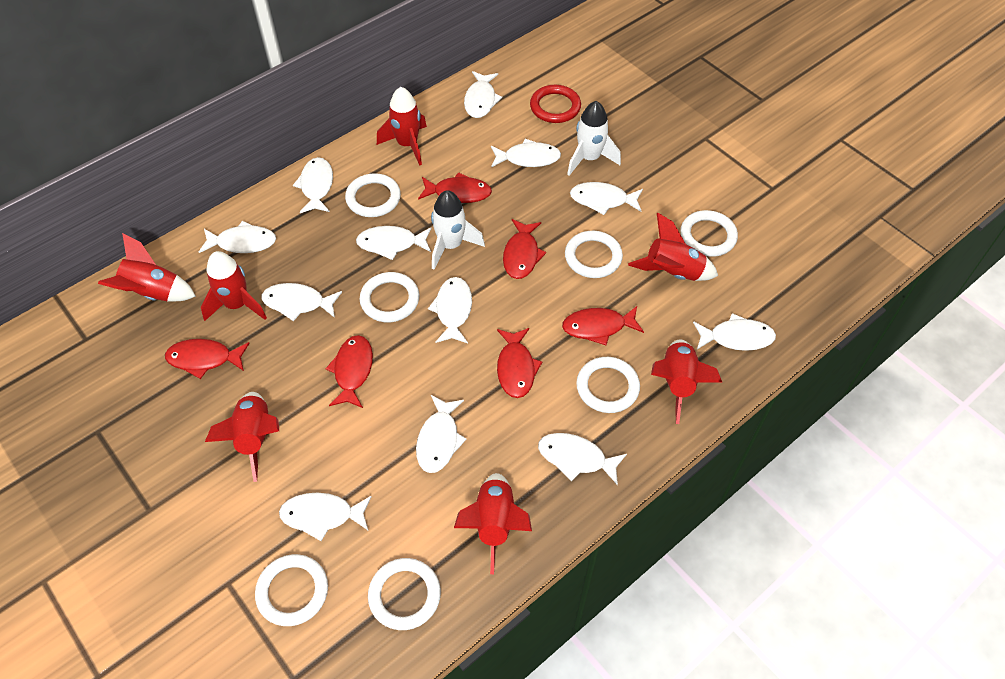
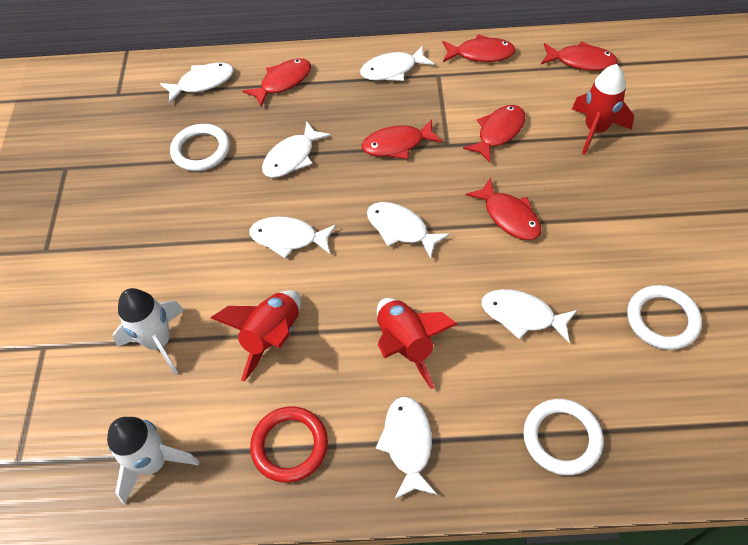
red rocket: 7 -> 3
white fish: 12 -> 7
white ring: 7 -> 3

